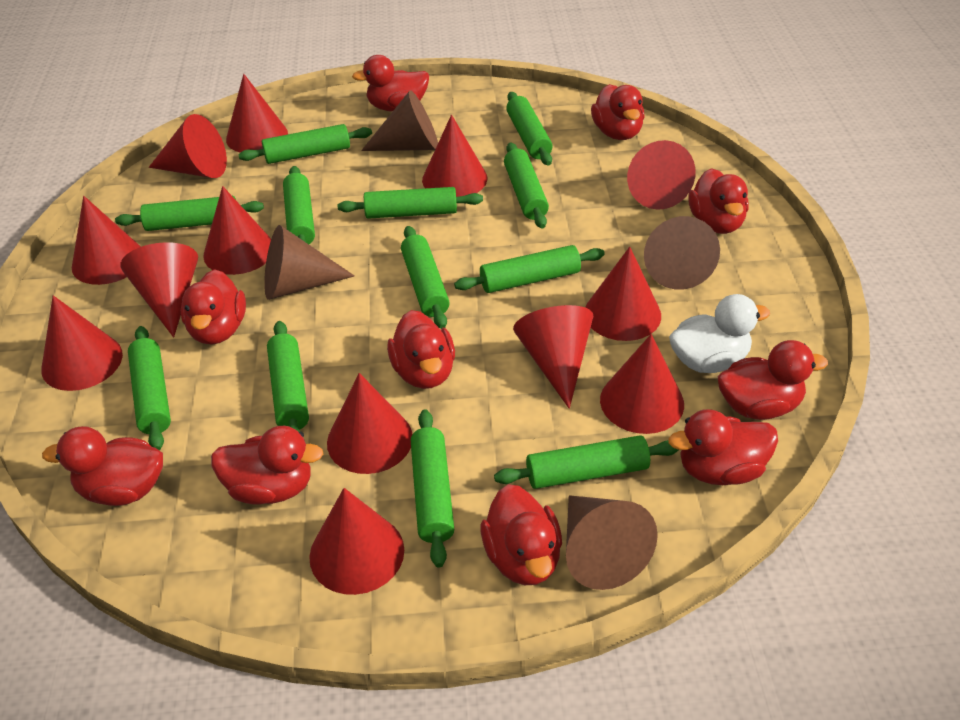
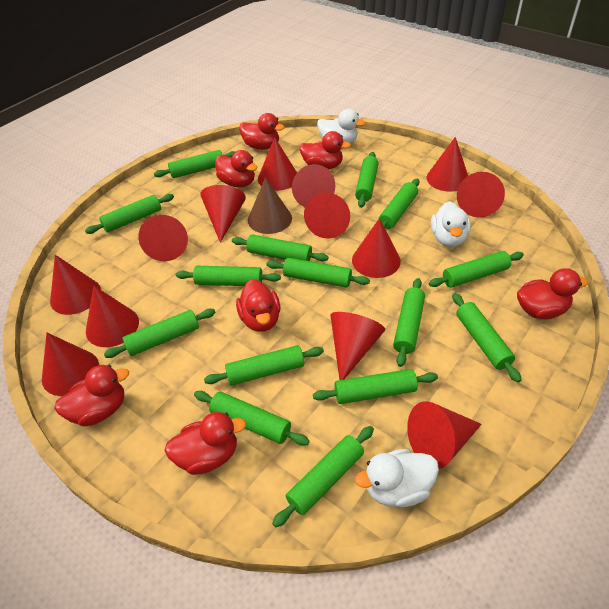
brown cone: 4 -> 1
green rolling pin: 12 -> 15
red duck: 10 -> 7
white duck: 1 -> 3

